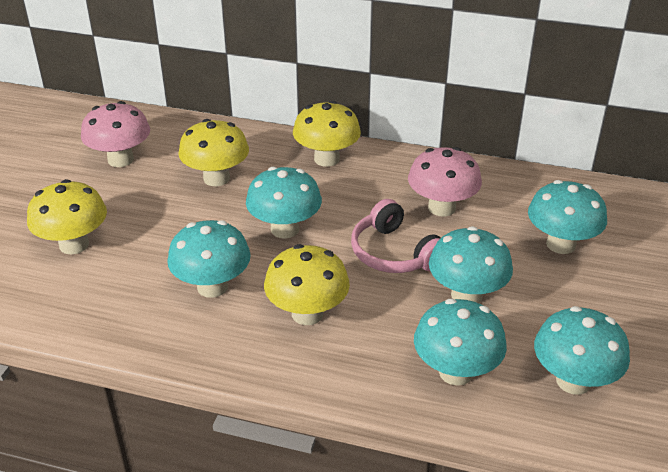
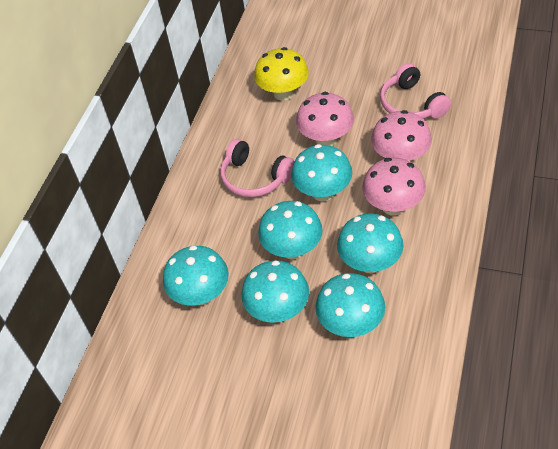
pink headphones: 1 -> 2
pink mushroom: 2 -> 3
yellow mushroom: 4 -> 1

